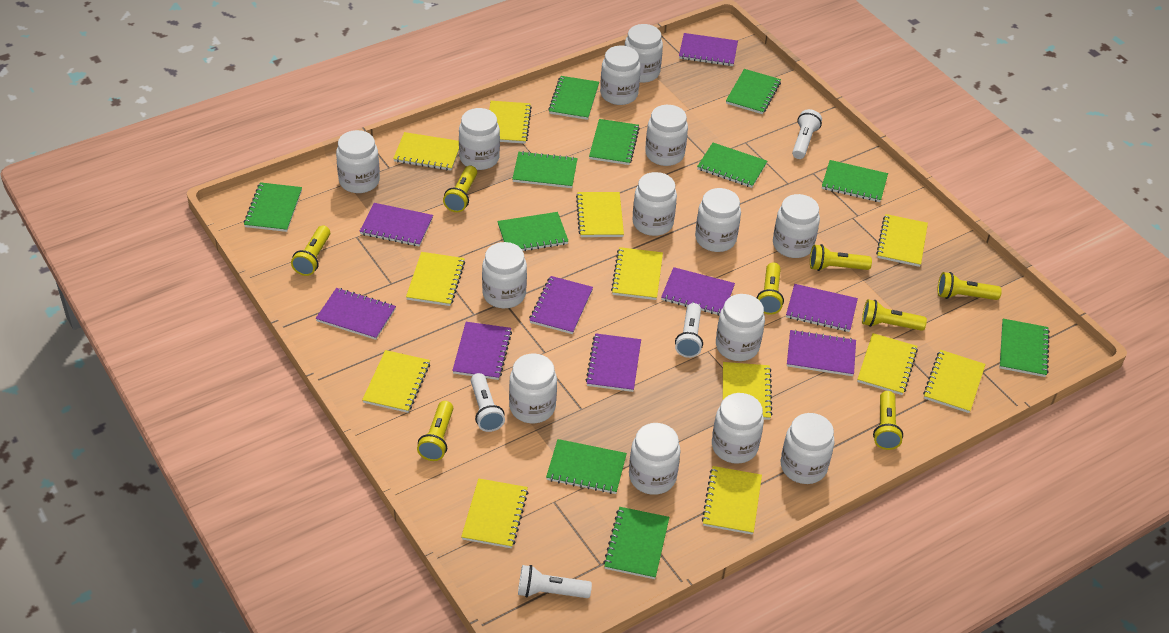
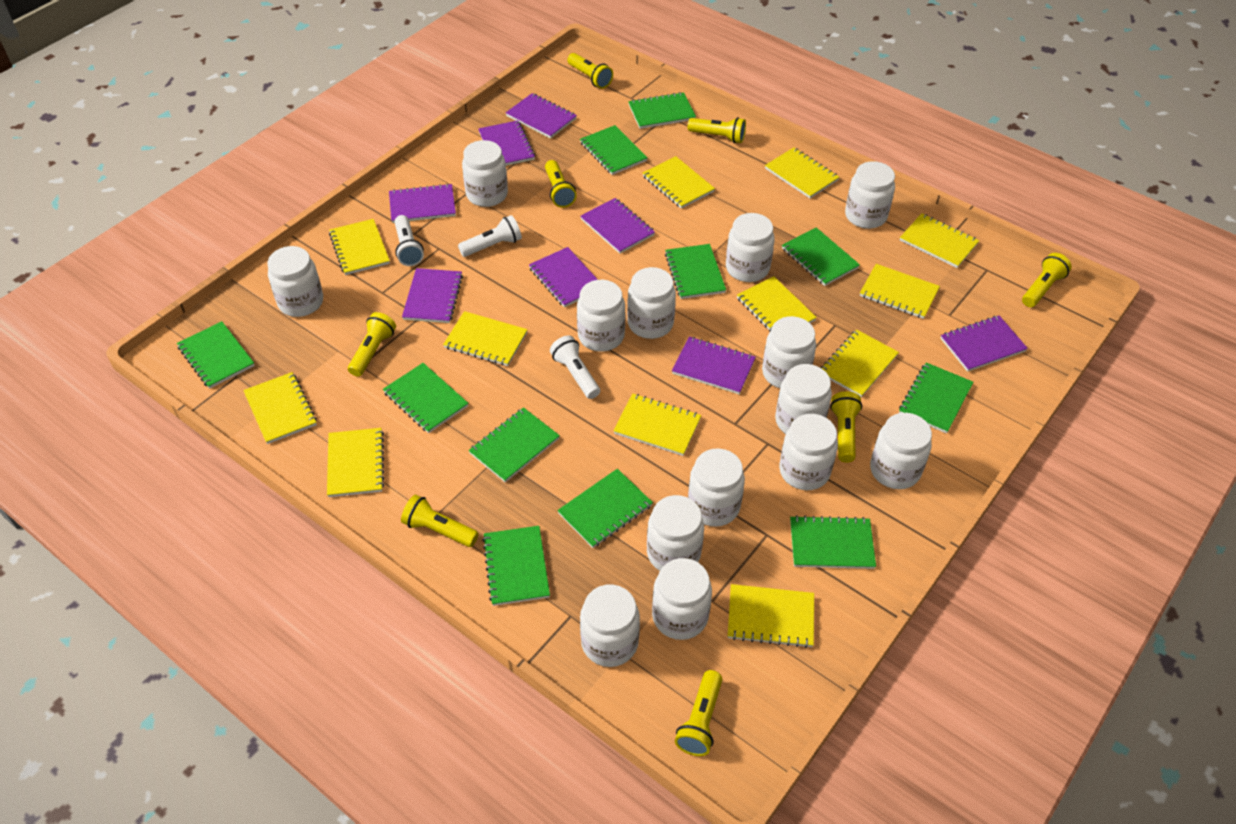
purple notebook: 9 -> 8
white flashlight: 4 -> 3

